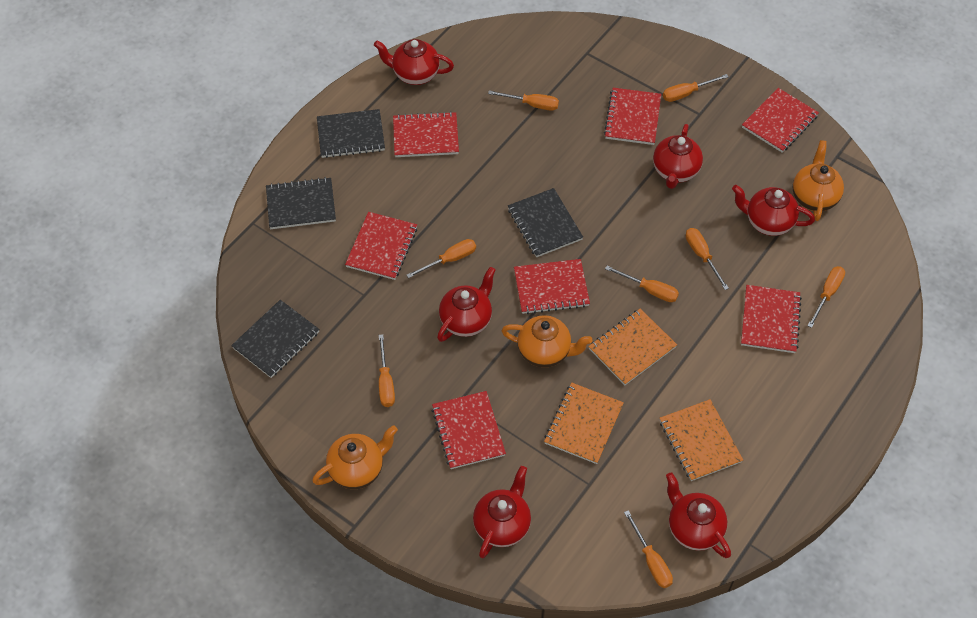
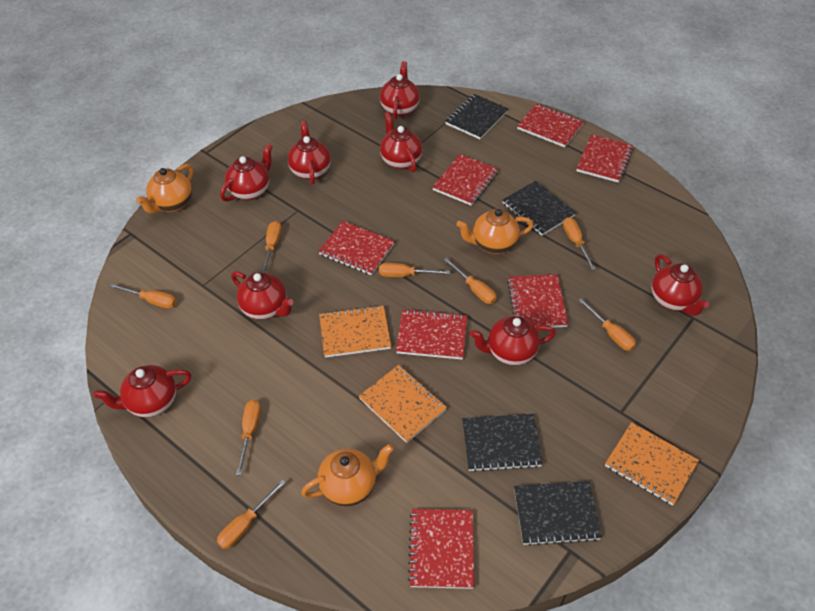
red teapot: 6 -> 8

